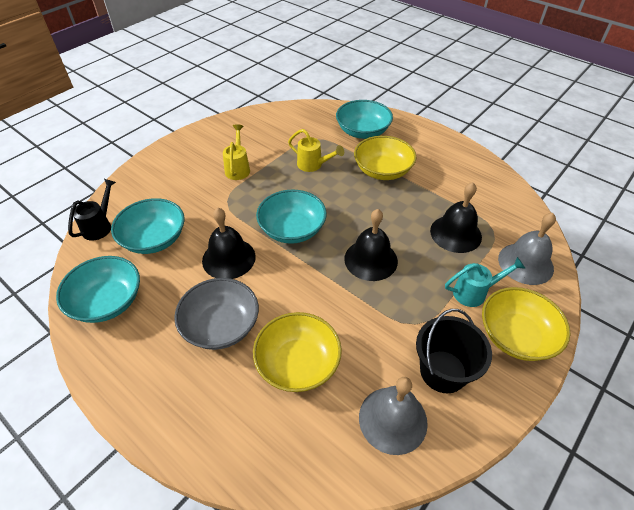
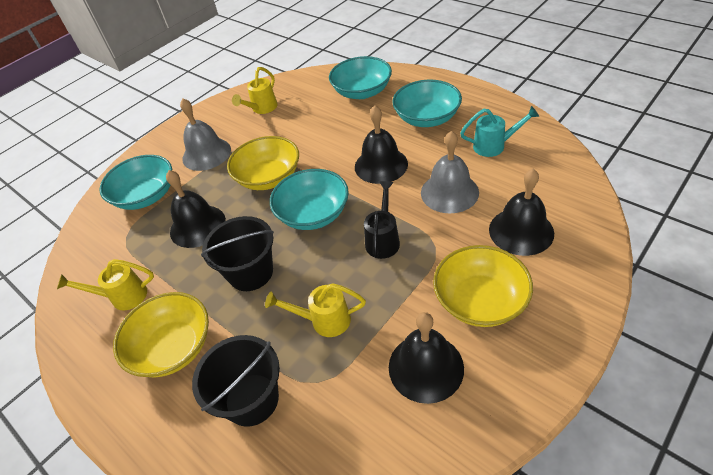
black bell: 3 -> 4
black bucket: 1 -> 2
grey bowl: 1 -> 0
yellow watering can: 2 -> 3

